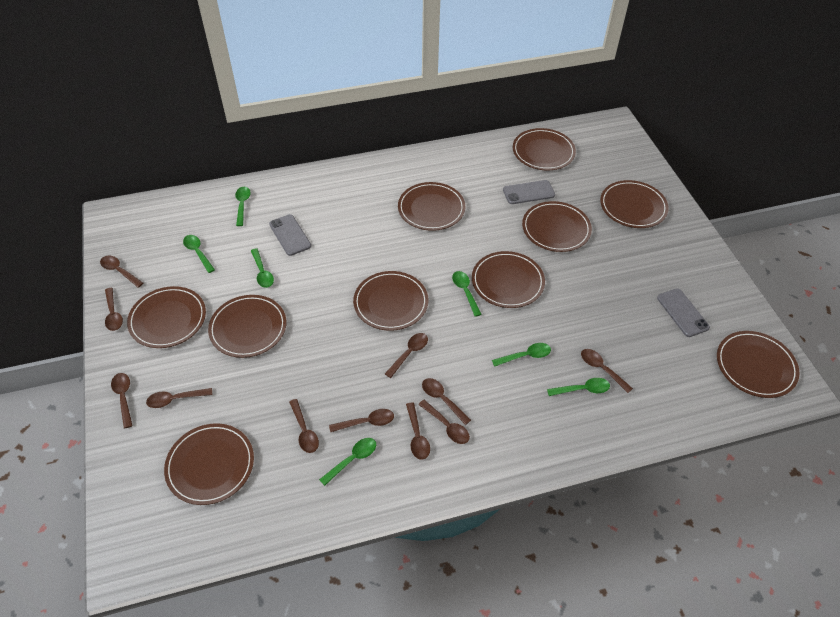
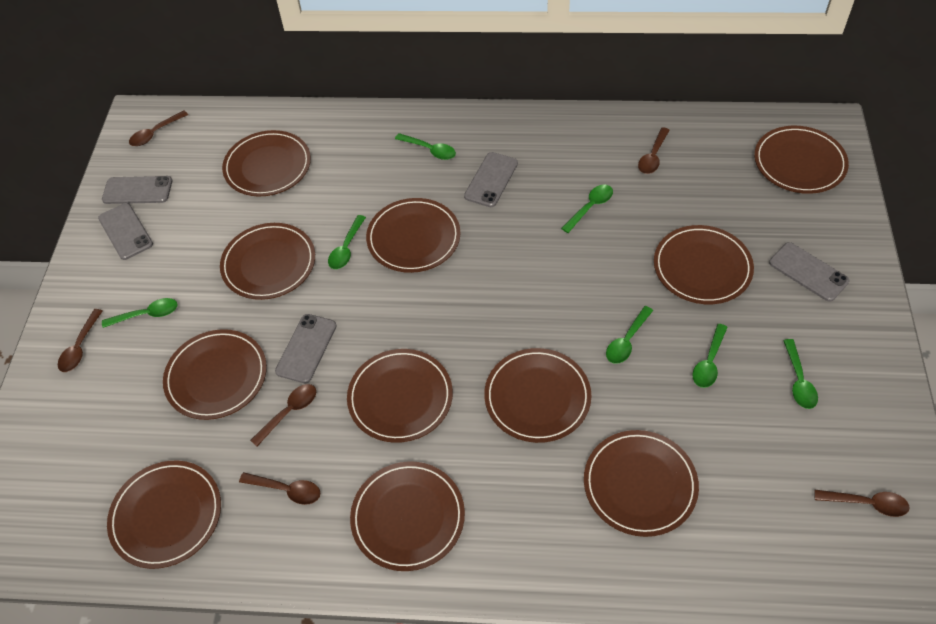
brown plate: 10 -> 11
brown spoon: 11 -> 6
grey phone: 3 -> 5

